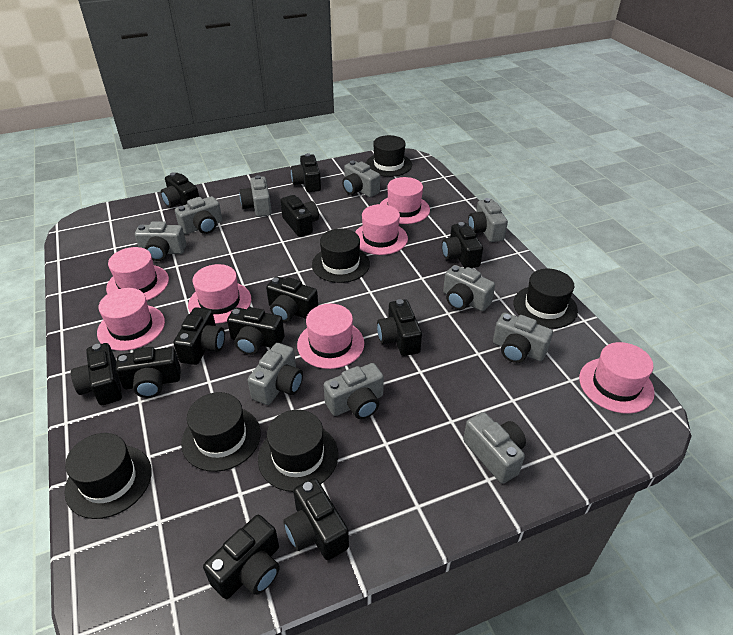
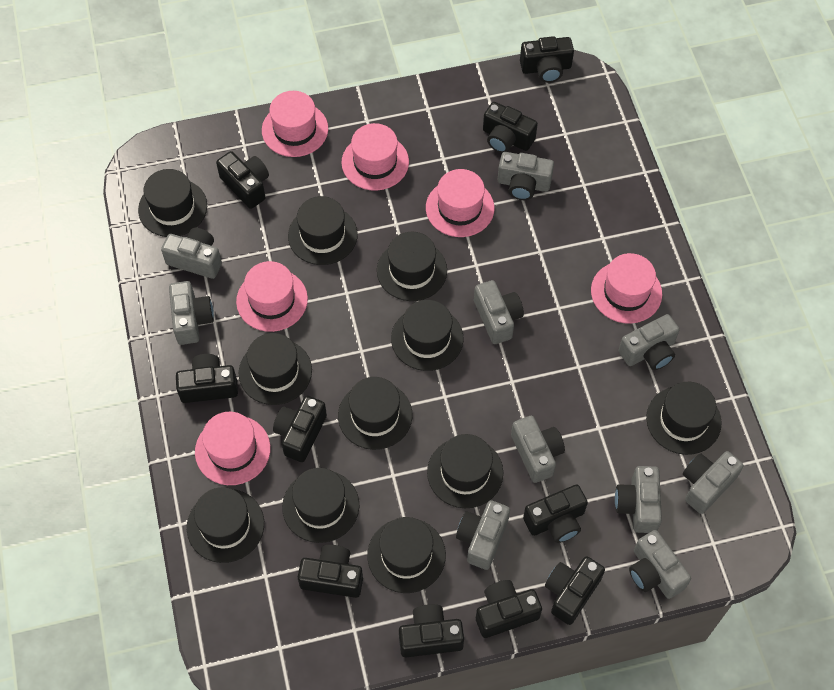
black camera: 12 -> 10
black hat: 6 -> 11
pink hat: 7 -> 6

